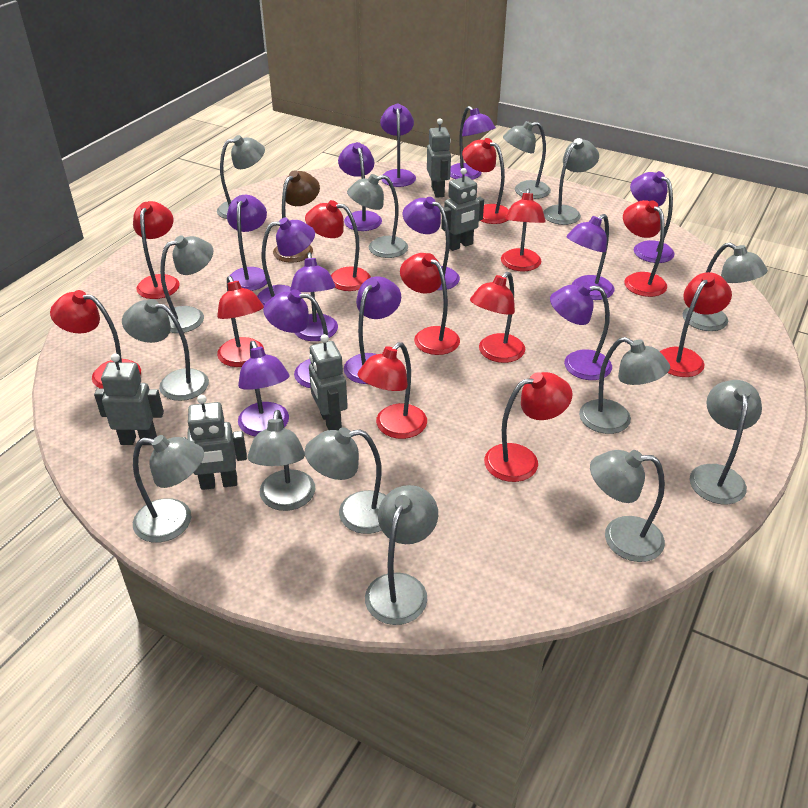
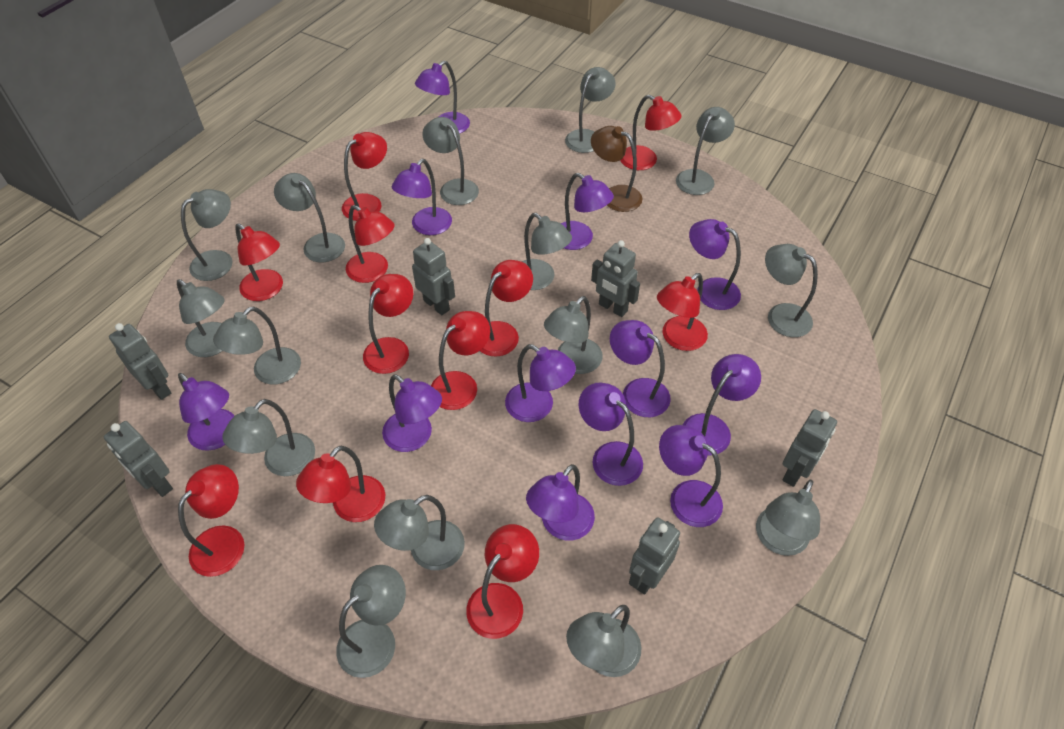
grey lamp: 14 -> 15
grey robot: 5 -> 6
purple lamp: 13 -> 12
red lamp: 12 -> 11

